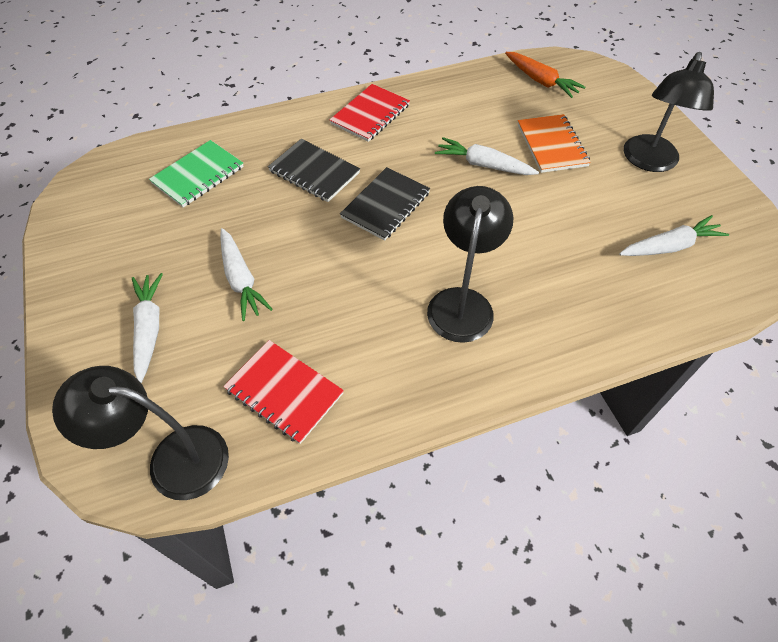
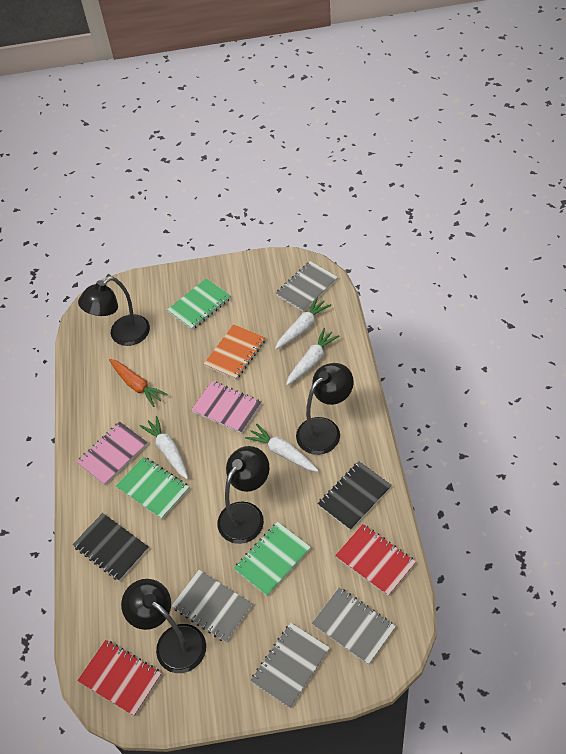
black lamp: 3 -> 4
green notebook: 1 -> 3
grey notebook: 0 -> 4
pink notebook: 0 -> 2

